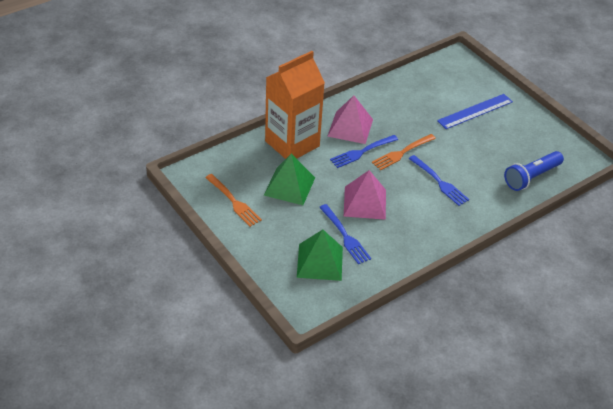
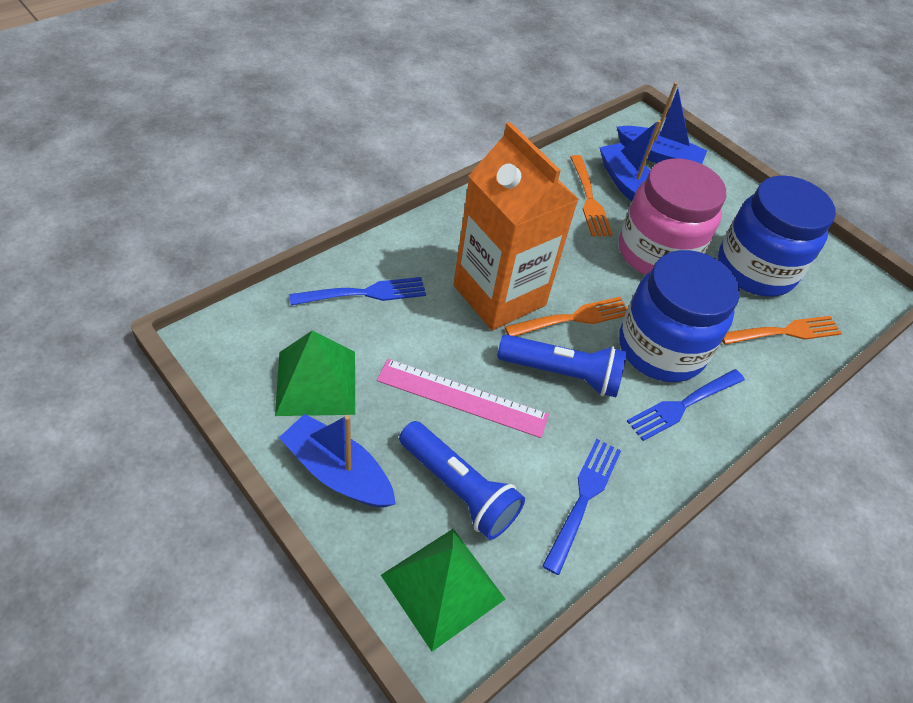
blue boat: 0 -> 3
blue flashlight: 1 -> 2
blue jar: 0 -> 2
blue ruler: 1 -> 0
orange fork: 2 -> 3
pink jar: 0 -> 1
pink pyramid: 2 -> 0
pink ruler: 0 -> 1

